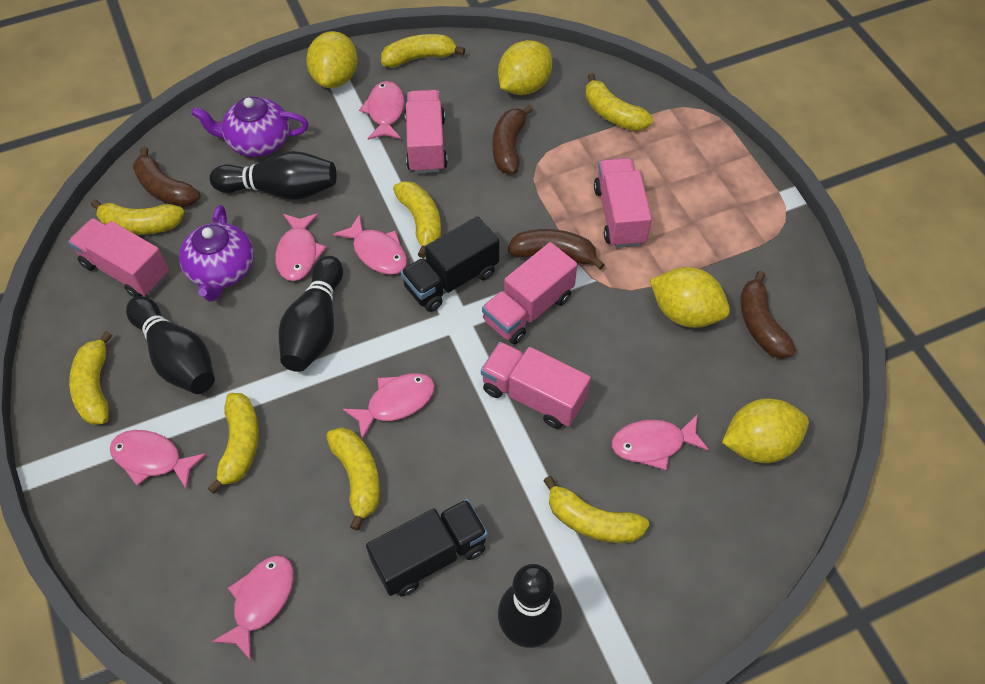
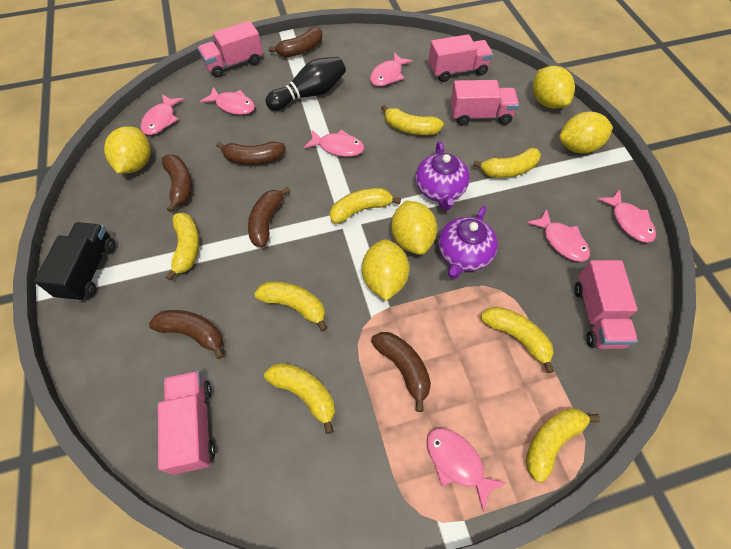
black bowling pin: 4 -> 1
black truck: 2 -> 1
brown banana: 4 -> 6
yellow lemon: 4 -> 5

